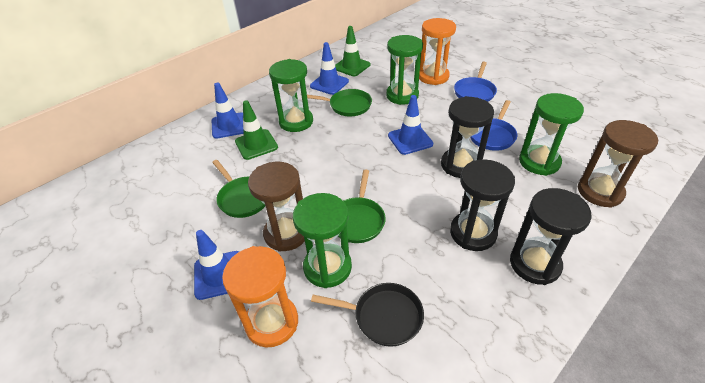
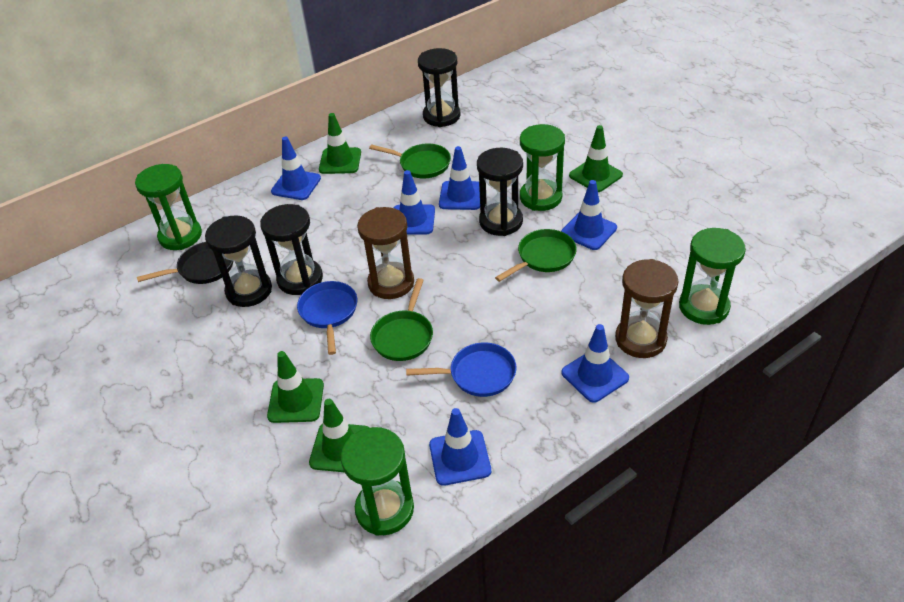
black hourglass: 3 -> 4
blue traffic cone: 4 -> 6
green traffic cone: 2 -> 4
orange hourglass: 2 -> 0

